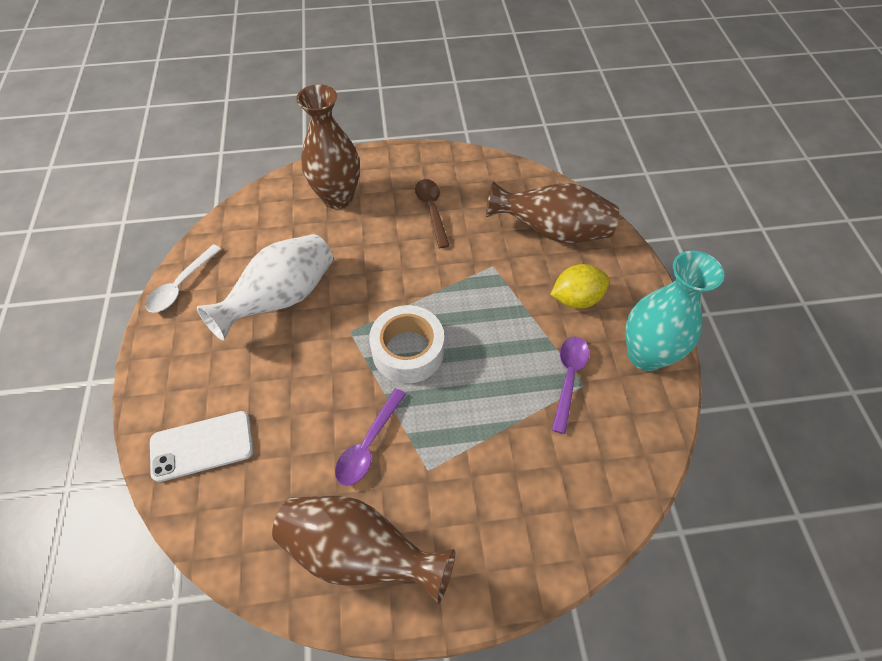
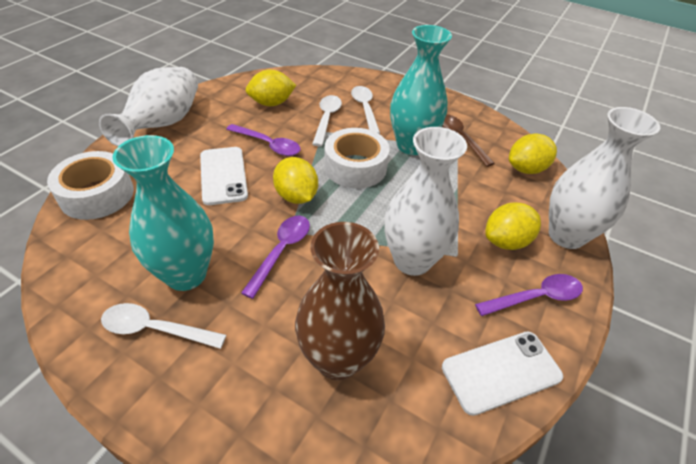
brown vase: 3 -> 1
purple spoon: 2 -> 3
turquoise vase: 1 -> 2
white phone: 1 -> 2
white spoon: 1 -> 3
white tape: 1 -> 2
white vase: 1 -> 3
yellow lemon: 1 -> 4

